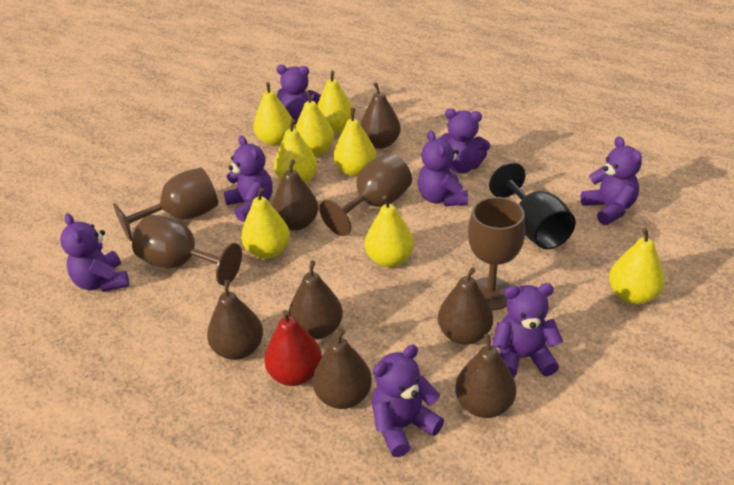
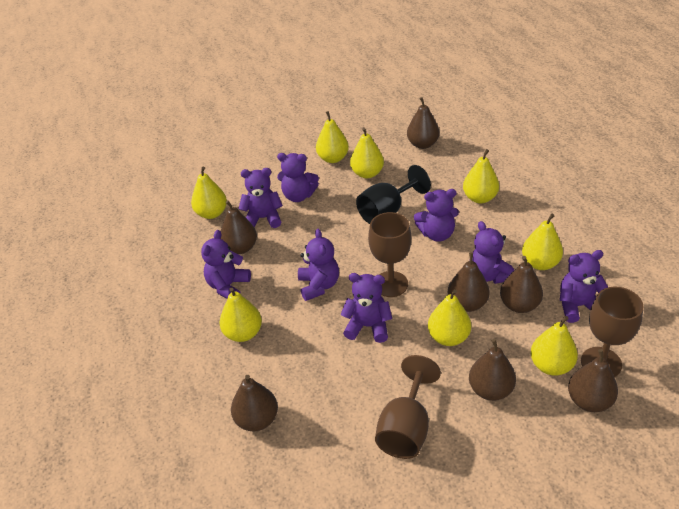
brown goblet: 4 -> 3
red pear: 1 -> 0

